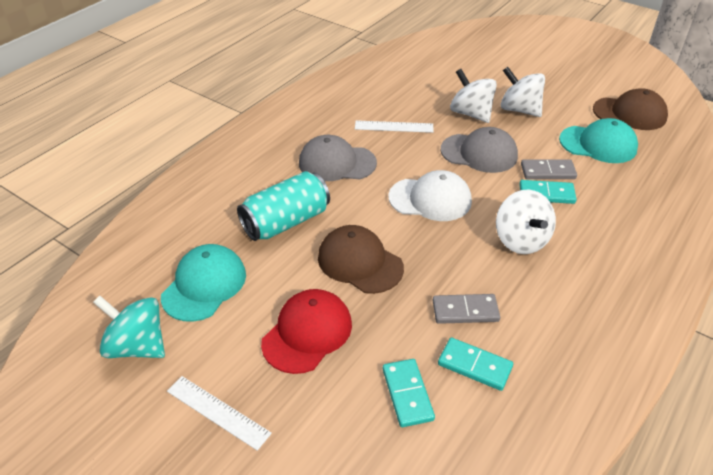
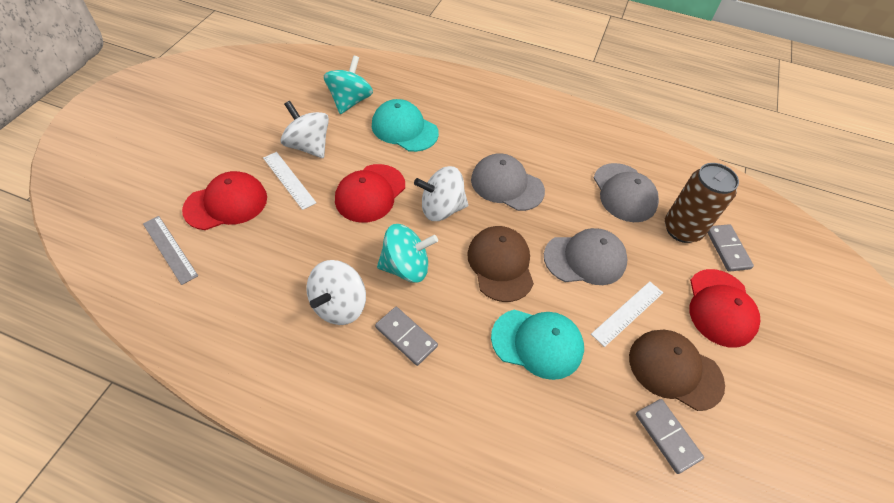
brown can: 0 -> 1
grey cap: 2 -> 3
grey domino: 2 -> 3
grey ruler: 0 -> 1
red cap: 1 -> 3
turquoise can: 1 -> 0
turquoise domino: 3 -> 0
turquoise spinning top: 1 -> 2
white cap: 1 -> 0

